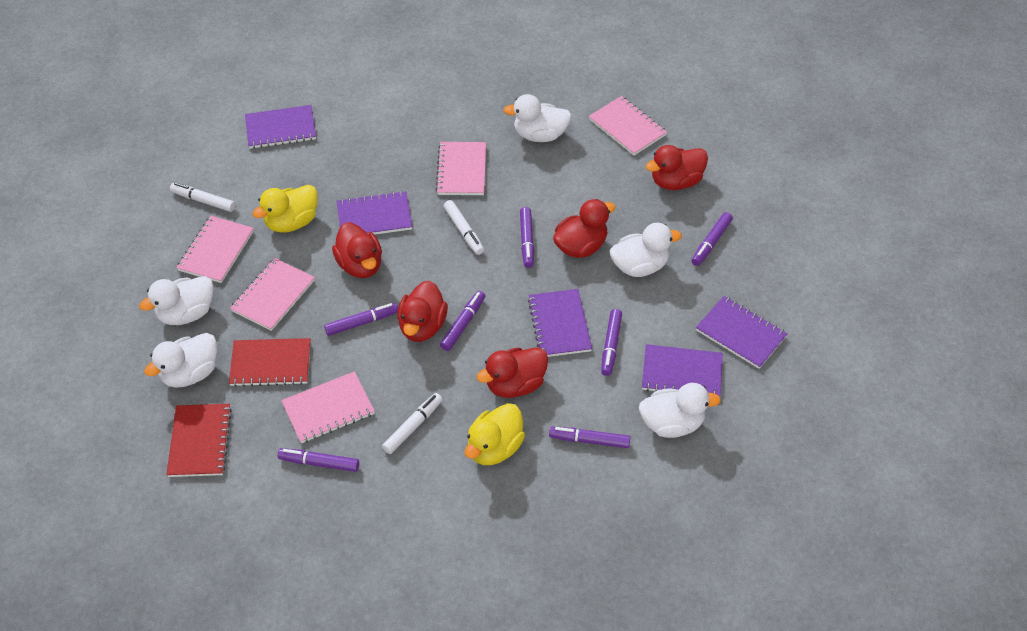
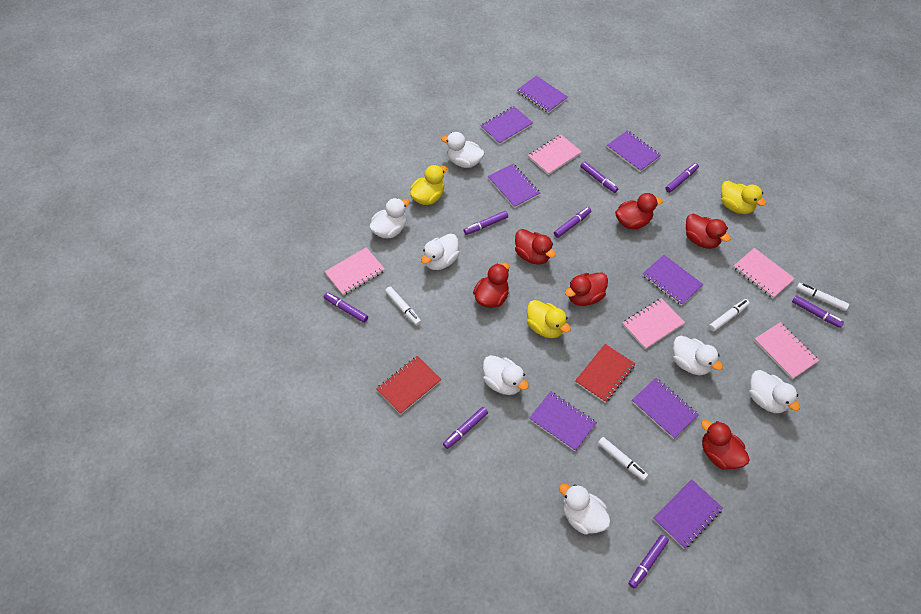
purple marker: 7 -> 8
purple notebook: 5 -> 8
red duck: 5 -> 6
white duck: 5 -> 7
white marker: 3 -> 4
yellow duck: 2 -> 3

